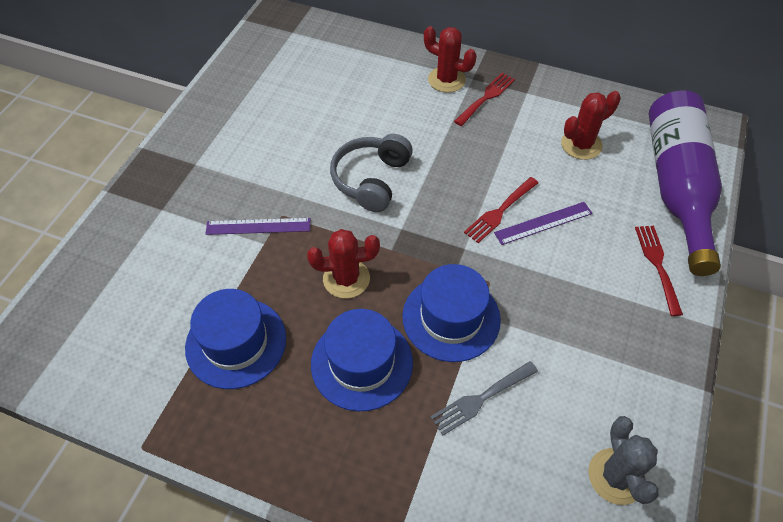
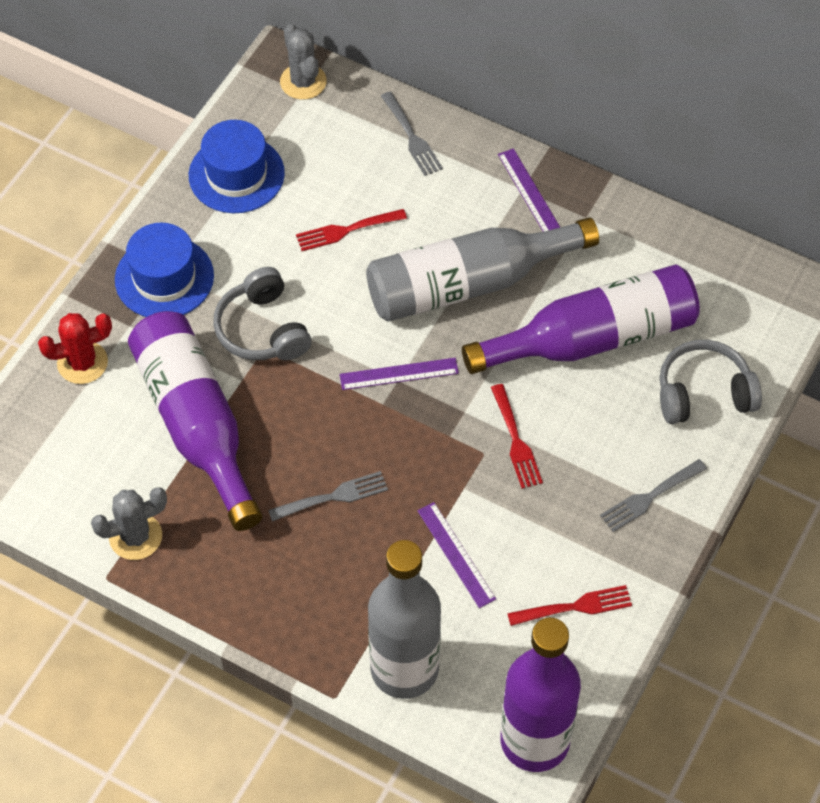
blue hat: 3 -> 2
grey bottle: 0 -> 2
grey cactus: 1 -> 2
grey fork: 1 -> 3
grey headphones: 1 -> 2
purple bottle: 1 -> 3
purple ruler: 2 -> 3
red cactus: 3 -> 1

